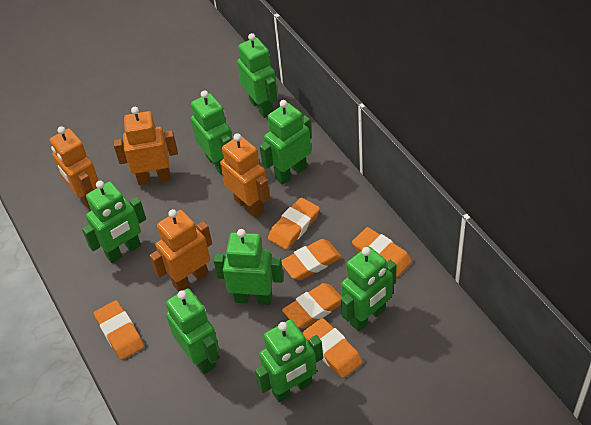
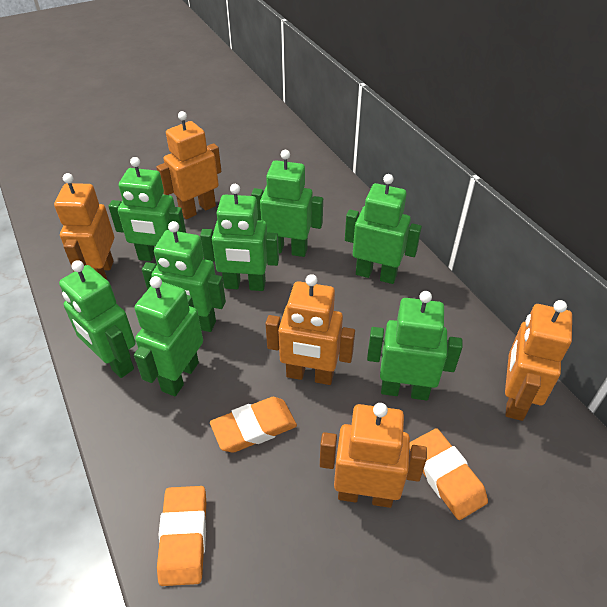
orange eraser: 6 -> 3
orange robot: 4 -> 5

